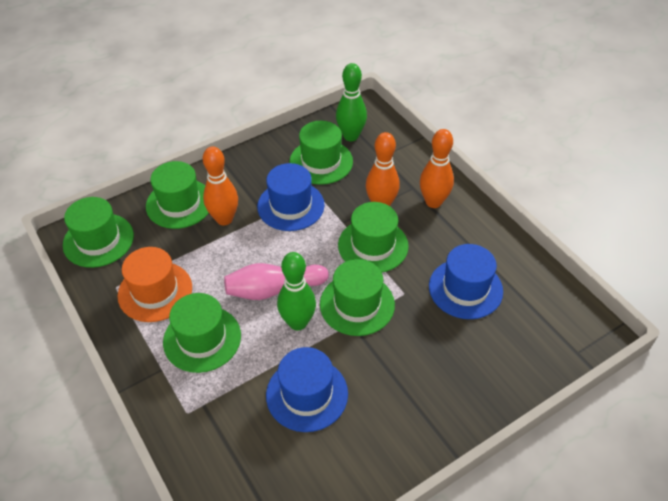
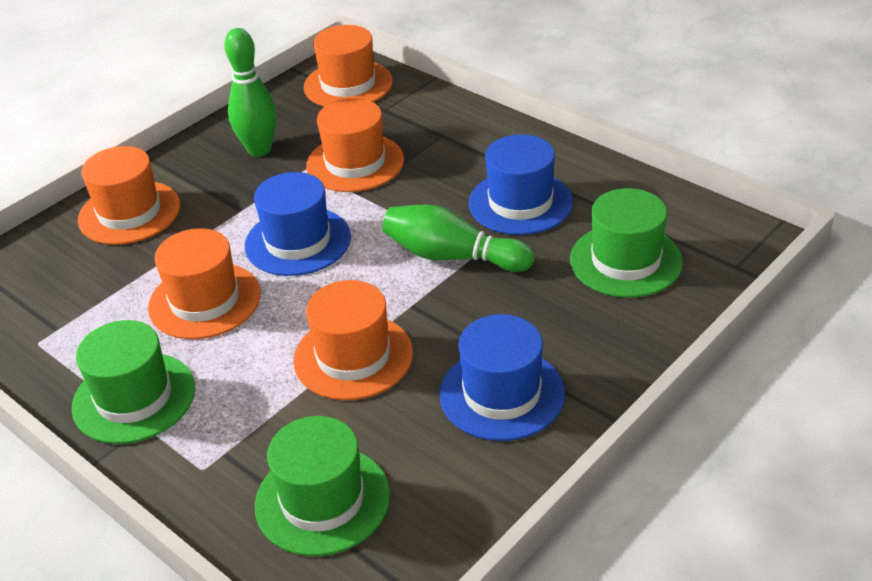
green hat: 6 -> 3
orange bowling pin: 3 -> 0
orange hat: 1 -> 5
pink bowling pin: 1 -> 0

